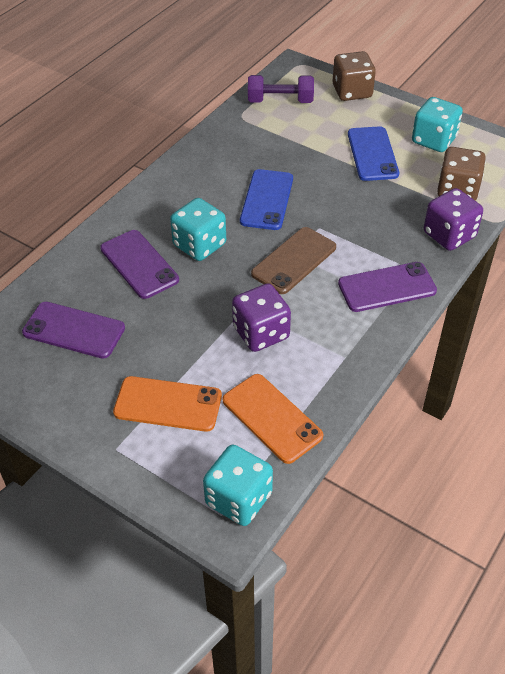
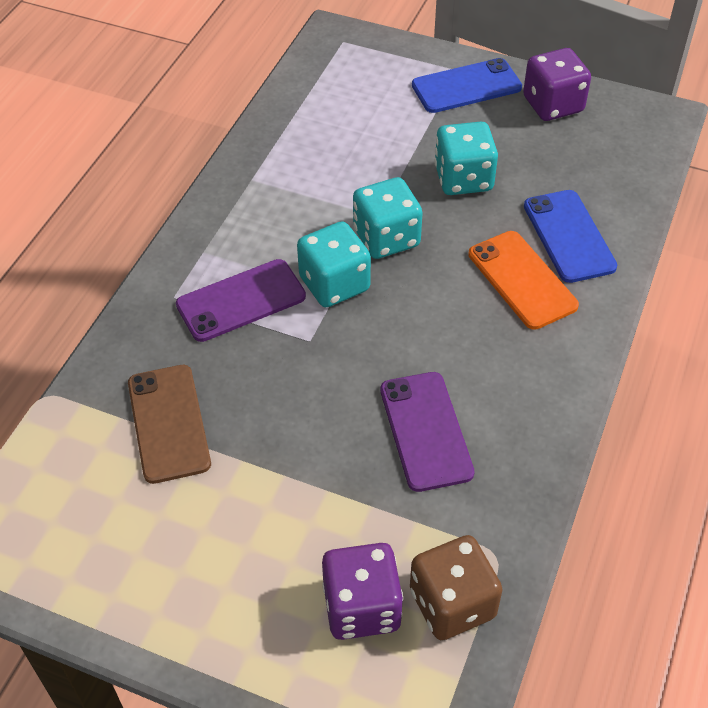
brown dice: 2 -> 1
orange phone: 2 -> 1
purple dumbbell: 1 -> 0
purple phone: 3 -> 2

